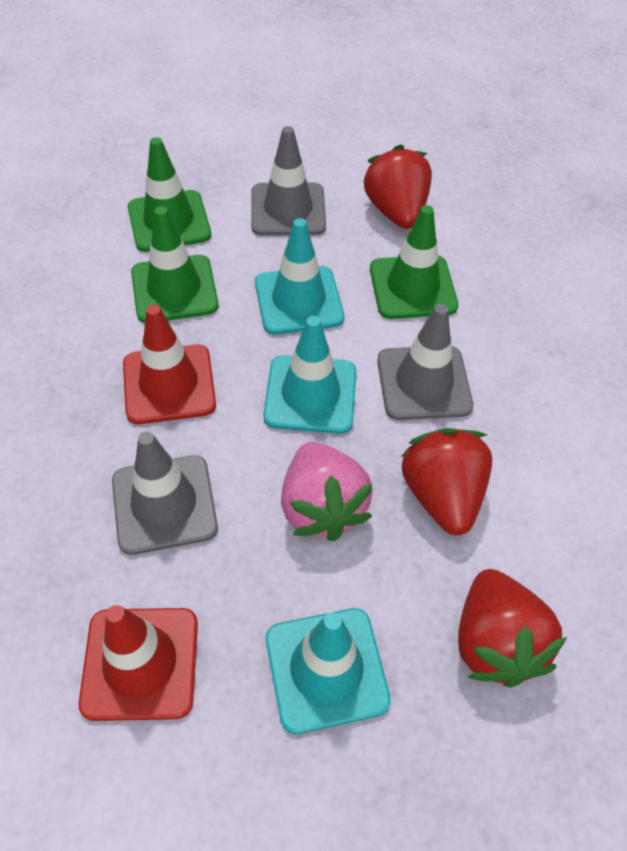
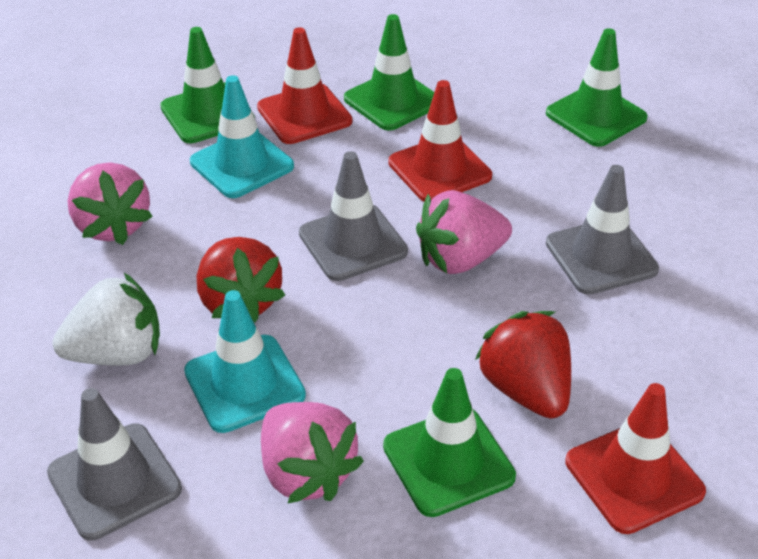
green traffic cone: 3 -> 4
pink strawberry: 1 -> 3
red strawberry: 3 -> 2
red traffic cone: 2 -> 3
turquoise traffic cone: 3 -> 2
white strawberry: 0 -> 1

